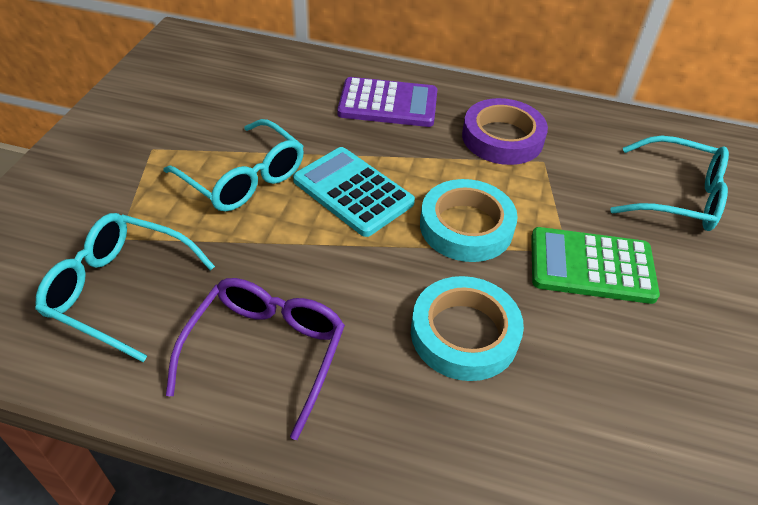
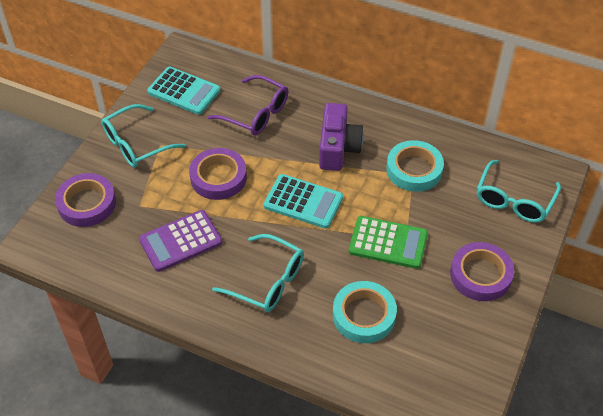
purple camera: 0 -> 1
purple tape: 1 -> 3
turquoise calculator: 1 -> 2

